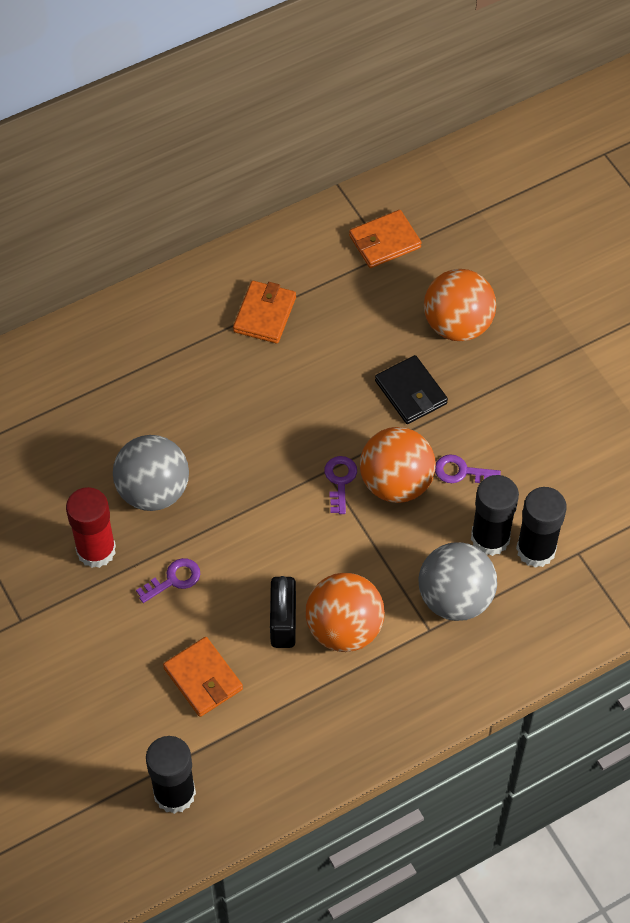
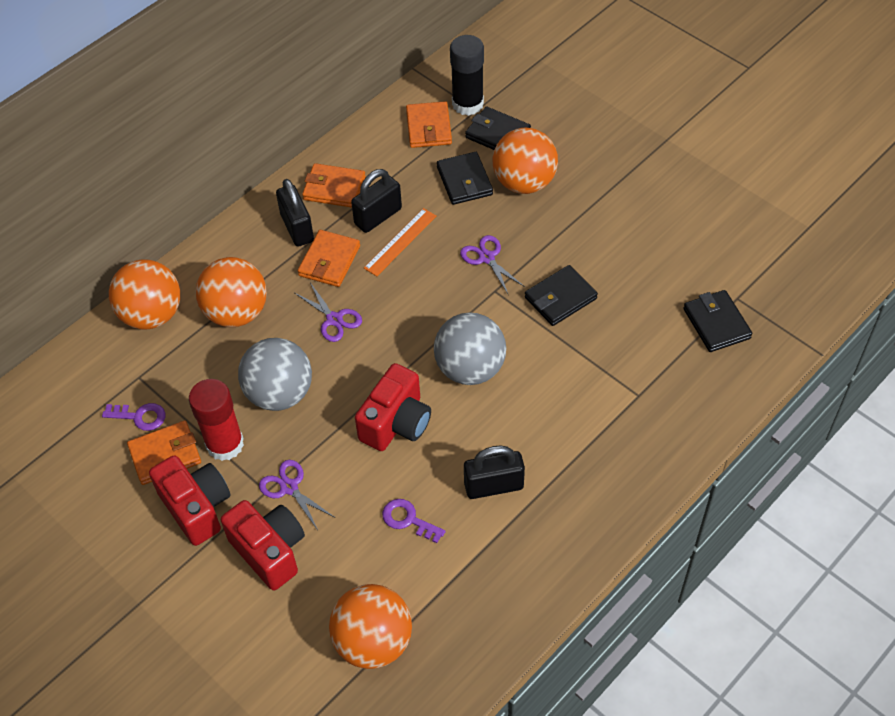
black glue stick: 3 -> 1
black padlock: 1 -> 3
black wallet: 1 -> 4
orange ball: 3 -> 4
orange ruler: 0 -> 1
orange wallet: 3 -> 4
purple key: 3 -> 2
purple scissors: 0 -> 3
red camera: 0 -> 3

